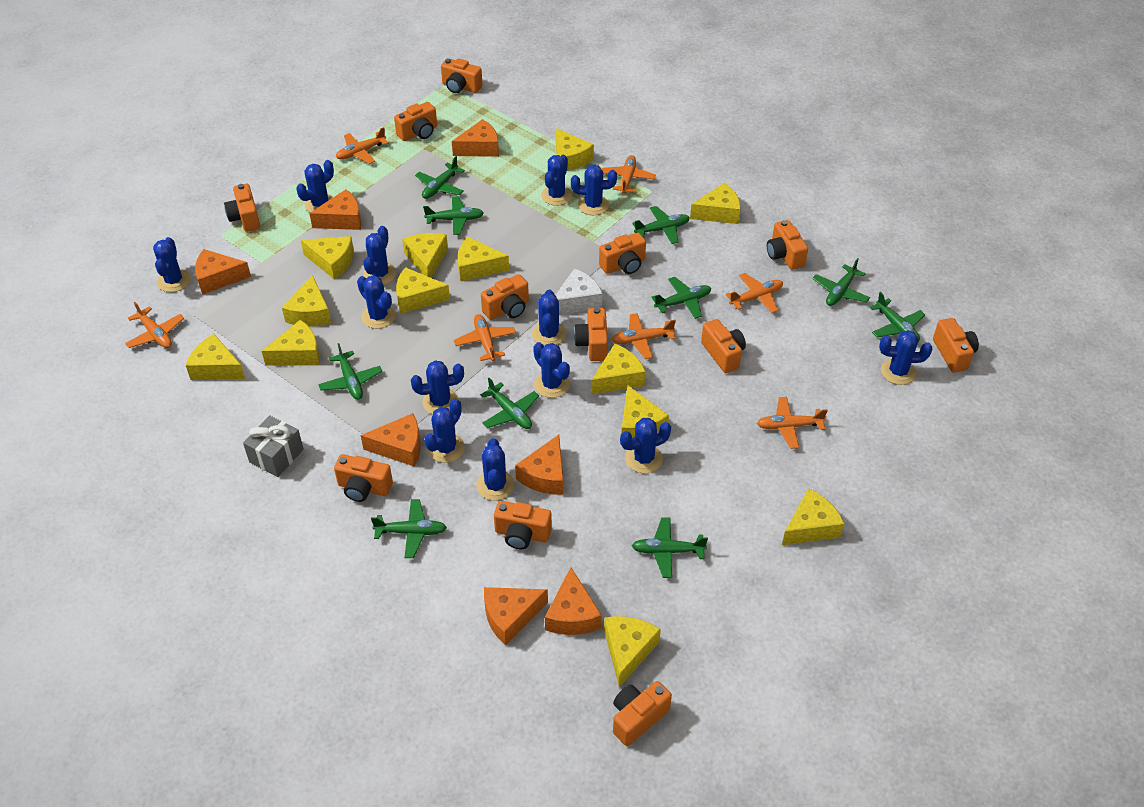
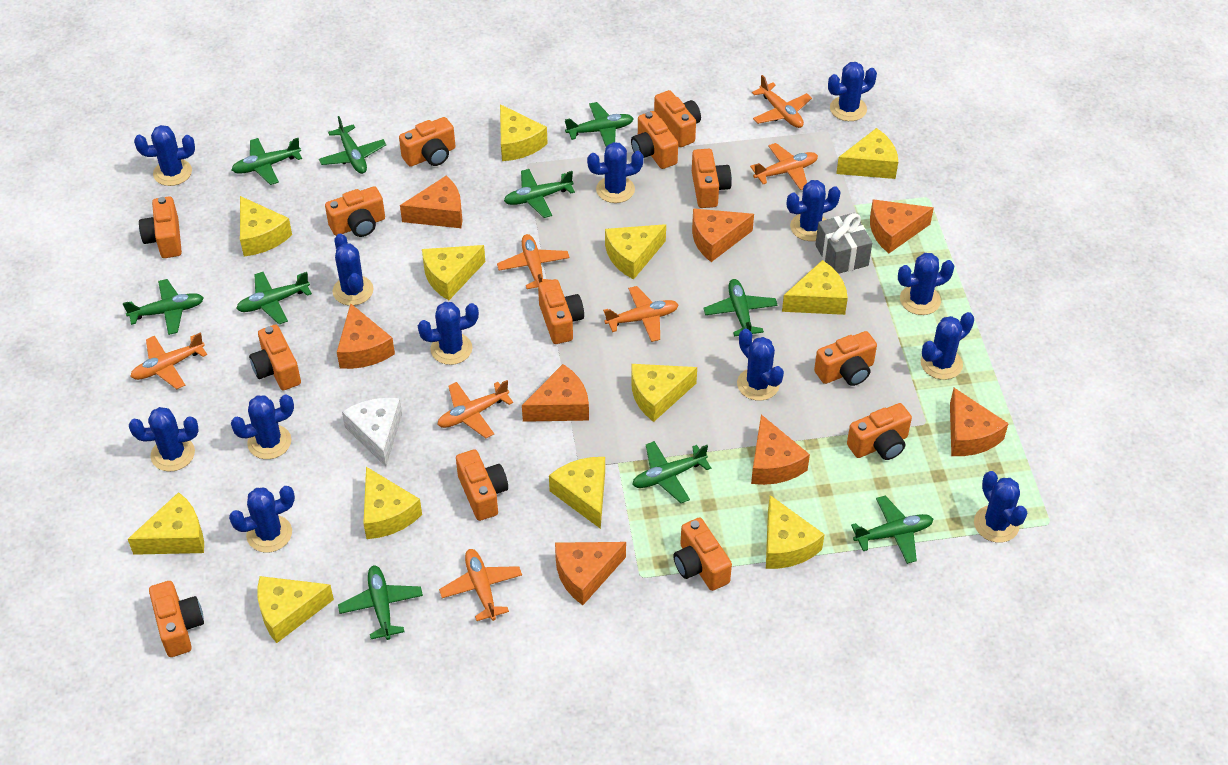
orange camera: 12 -> 13
orange cheese: 7 -> 8
yellow cheese: 13 -> 12

